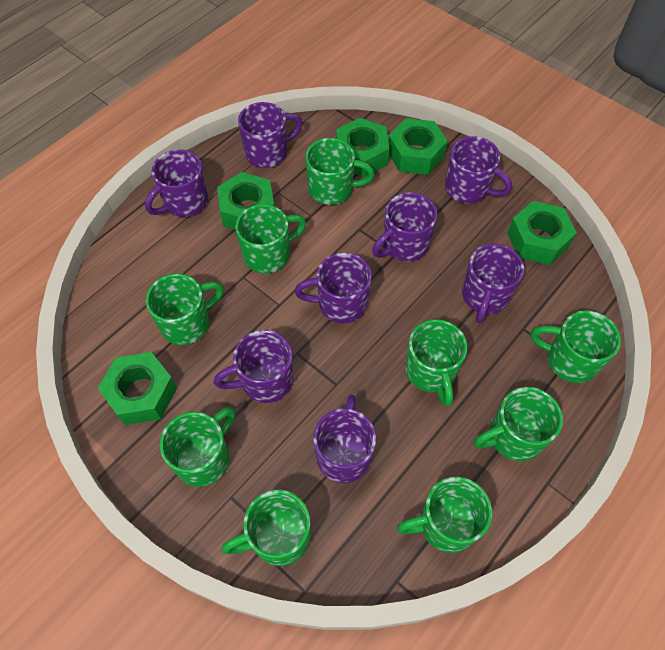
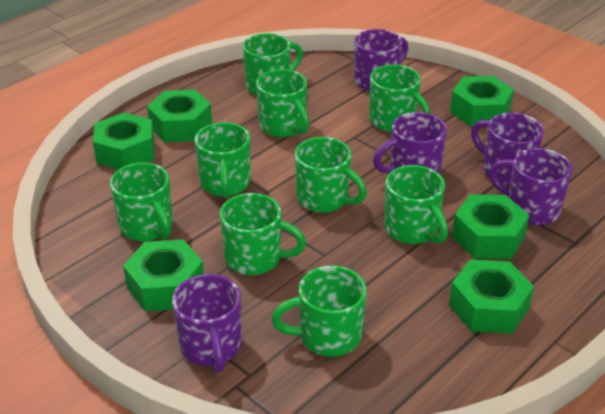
green nut: 5 -> 6
purple mug: 8 -> 5

